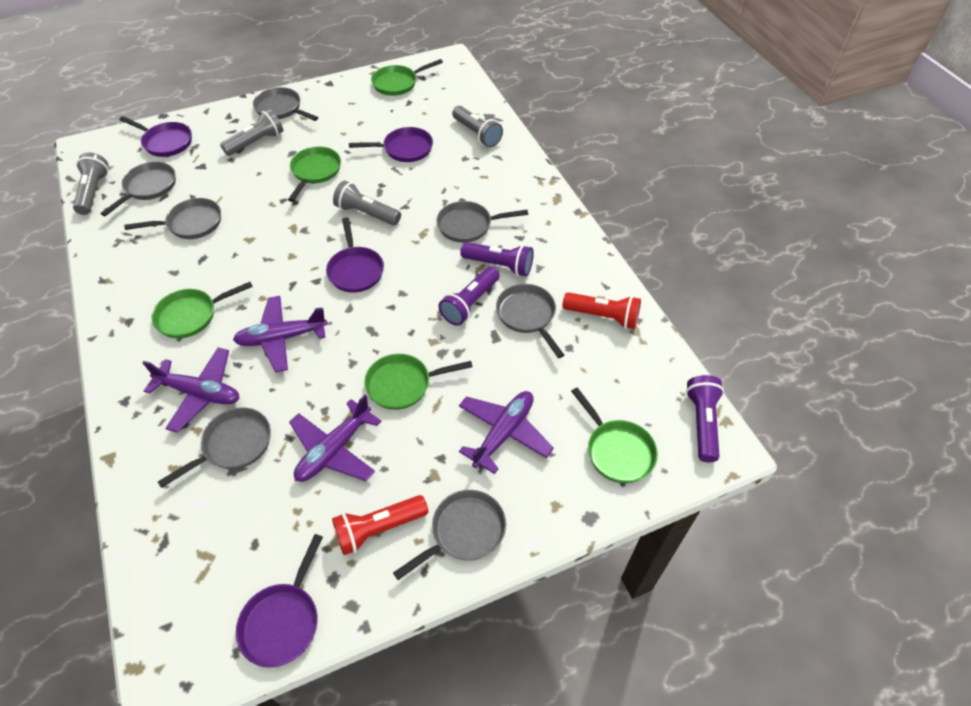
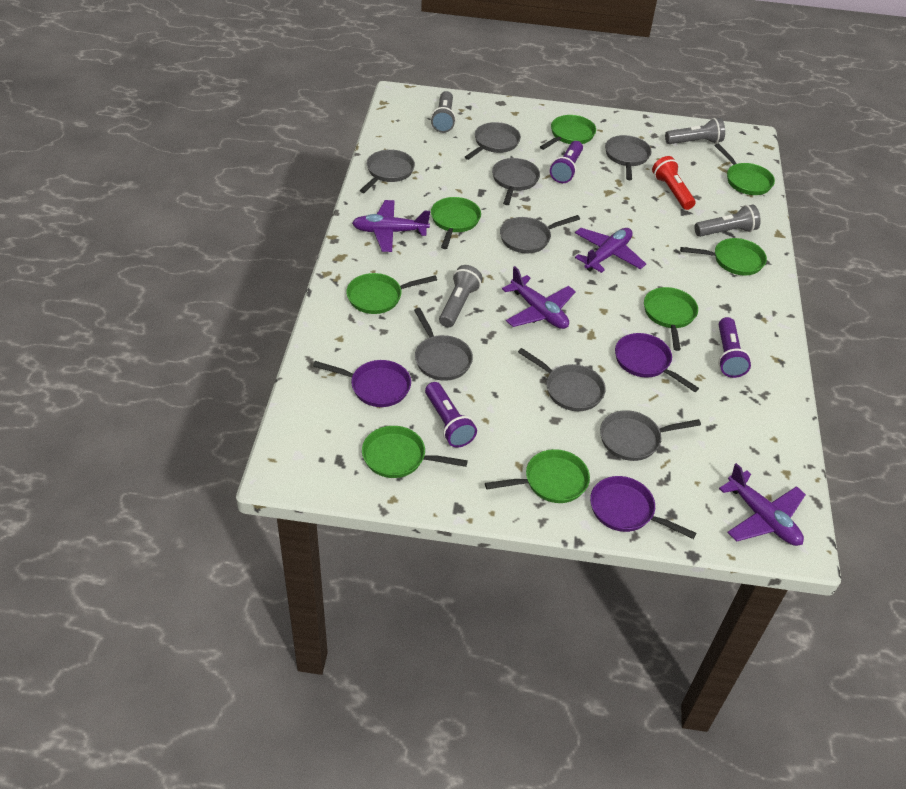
green pan: 5 -> 8
grey pan: 7 -> 8
purple pan: 4 -> 3
red flashlight: 2 -> 1

